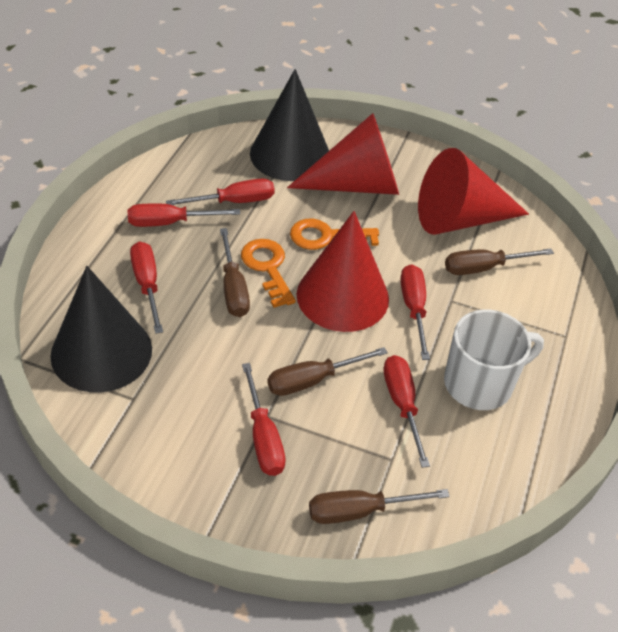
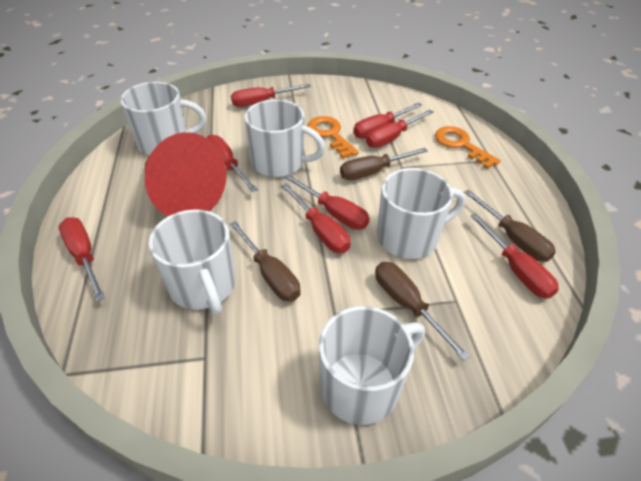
black cone: 2 -> 0
red cone: 3 -> 1
red screwdriver: 6 -> 8
white mug: 1 -> 5

